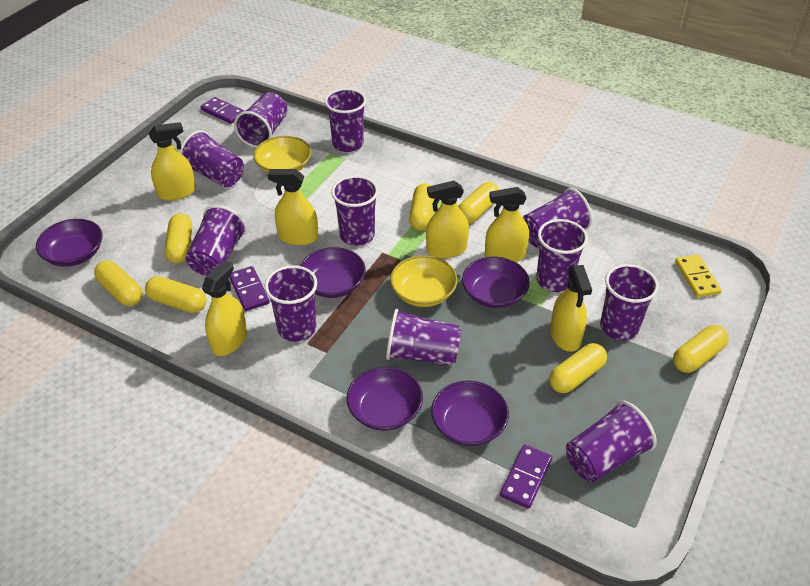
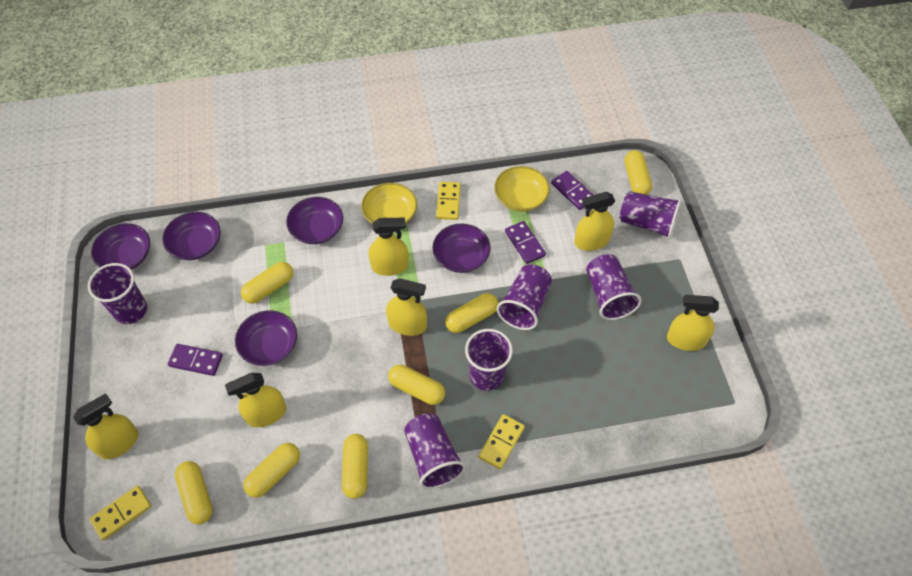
purple cup: 11 -> 6
yellow domino: 1 -> 3

